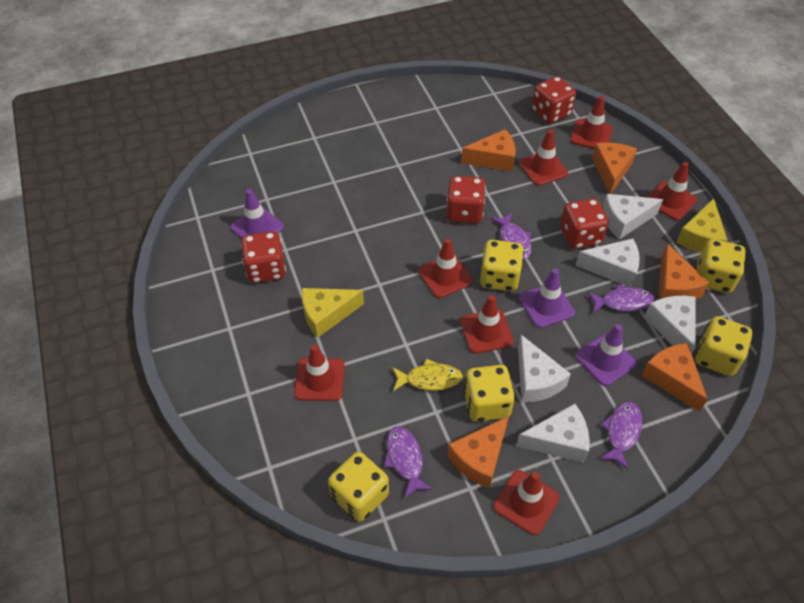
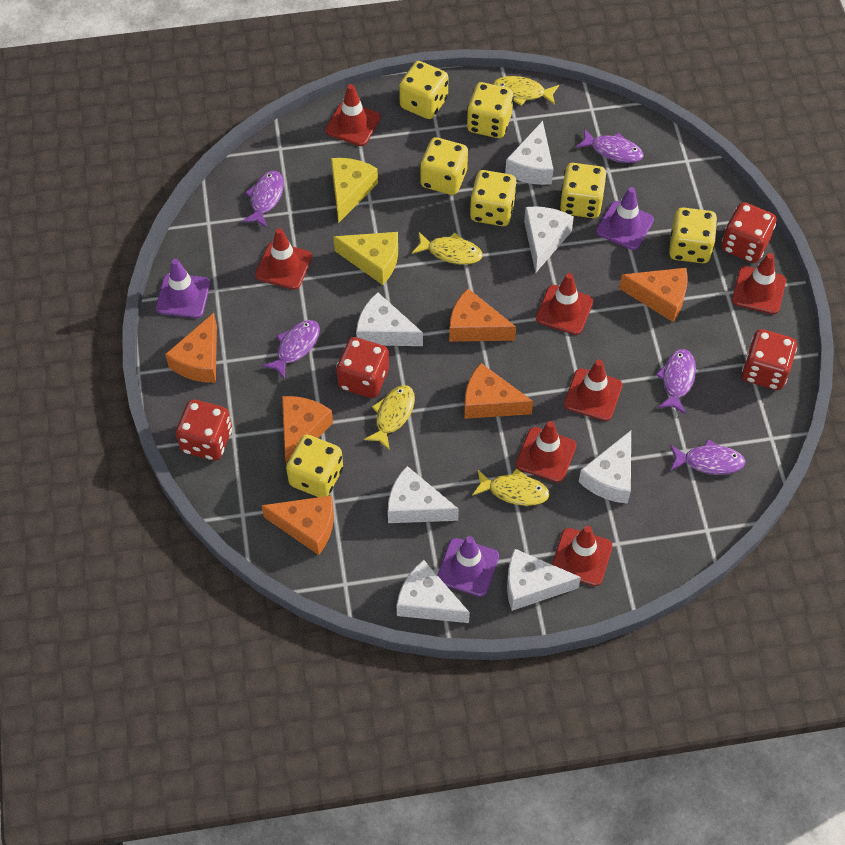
orange cheese: 5 -> 6
purple fish: 4 -> 5
white cheese: 5 -> 7
yellow dice: 5 -> 7
yellow fish: 1 -> 4

